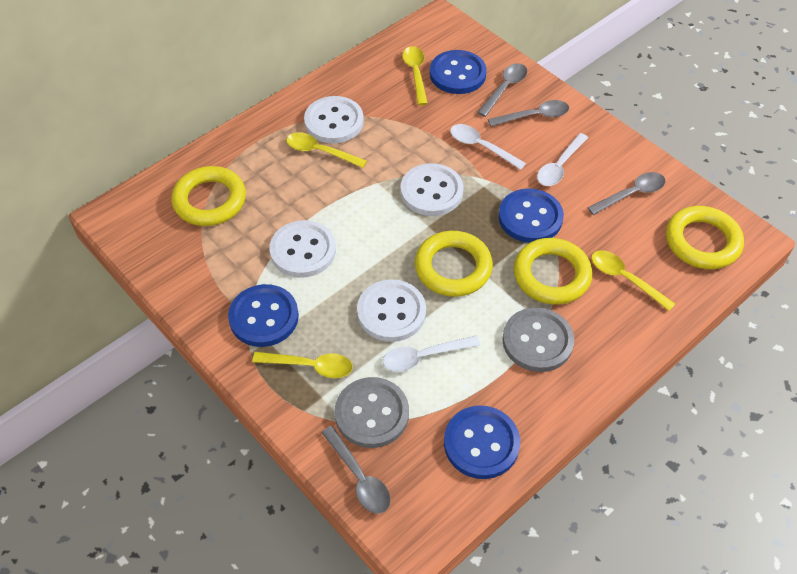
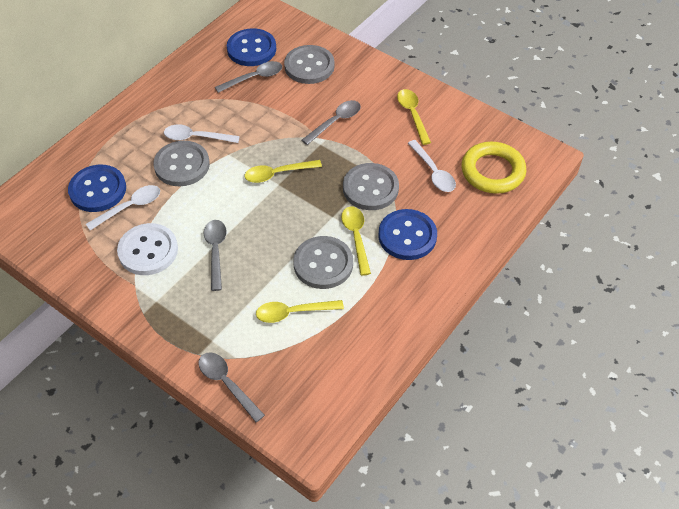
blue button: 4 -> 3
grey button: 2 -> 4
white button: 4 -> 1
yellow ring: 4 -> 1

